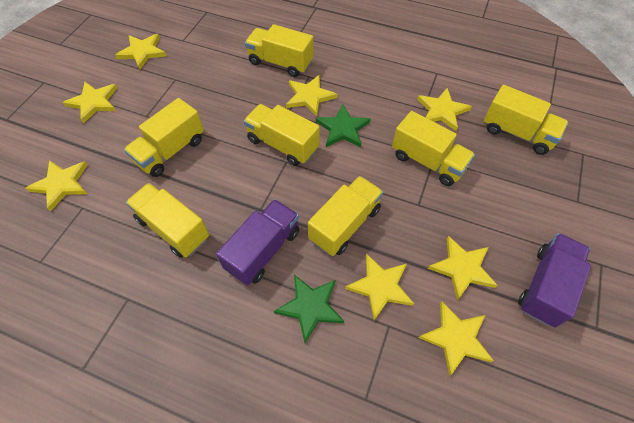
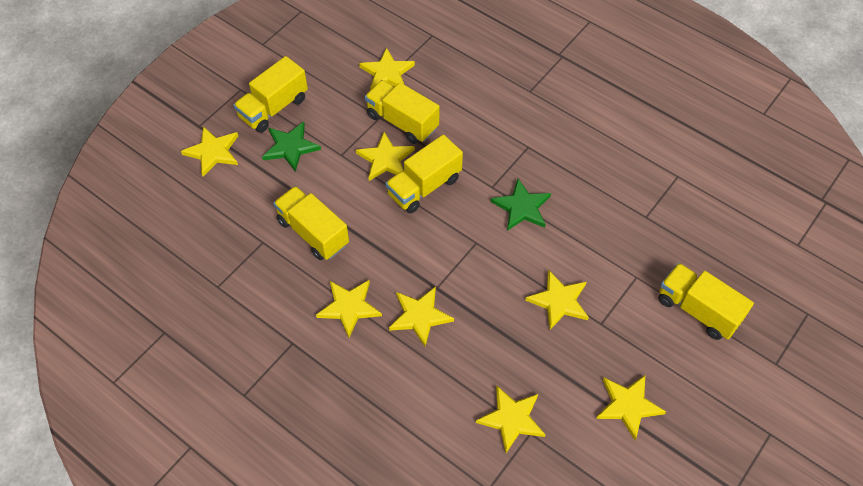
purple truck: 2 -> 0
yellow truck: 7 -> 5

